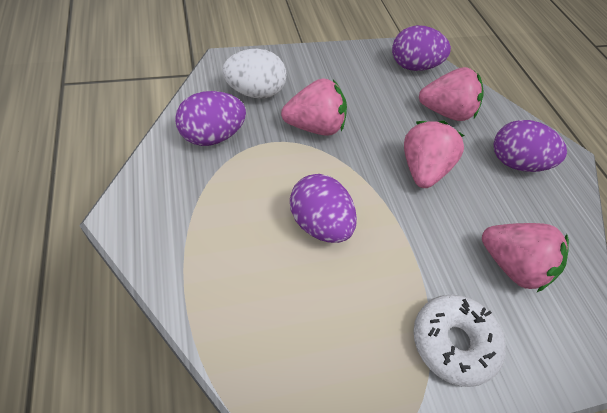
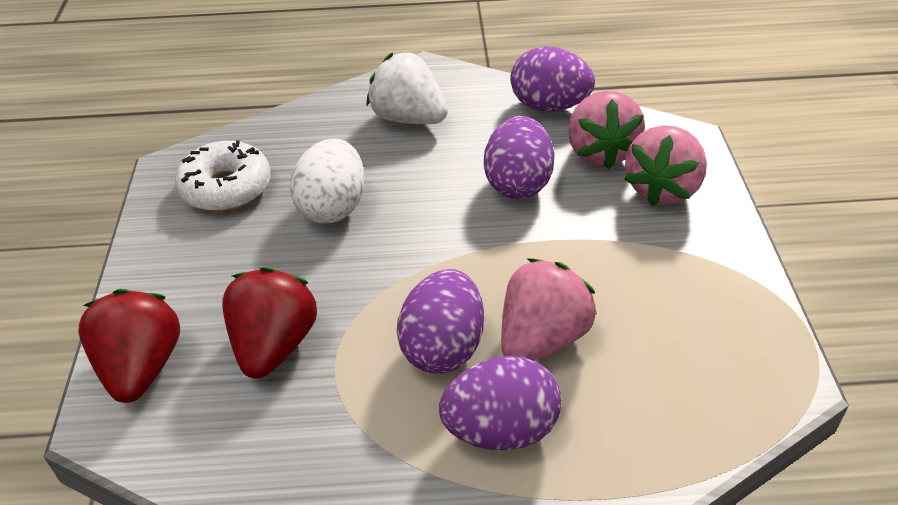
pink strawberry: 4 -> 3
red strawberry: 0 -> 2
white strawberry: 0 -> 1

